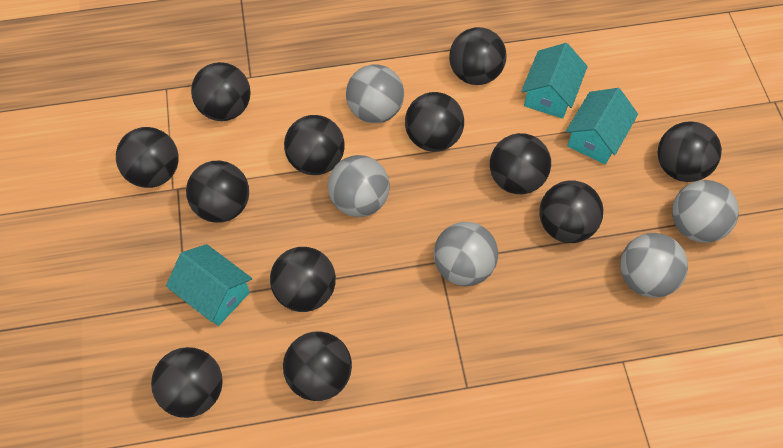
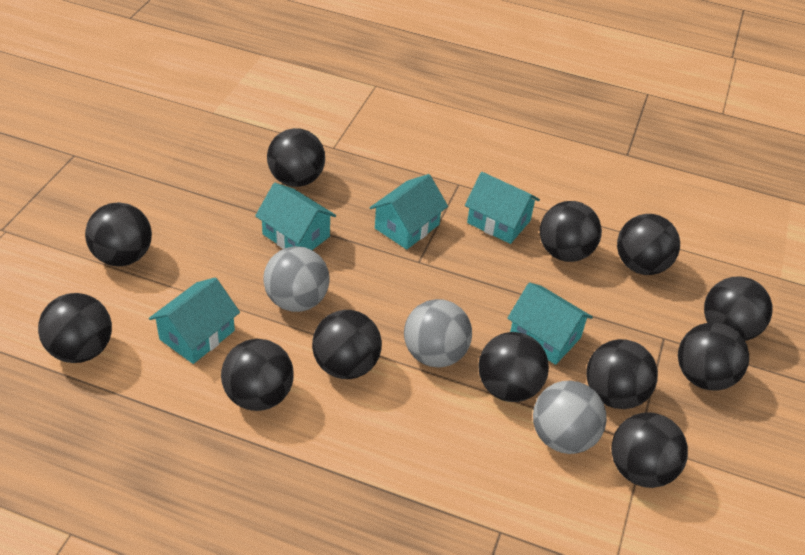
grey ball: 5 -> 3
turquoise house: 3 -> 5

